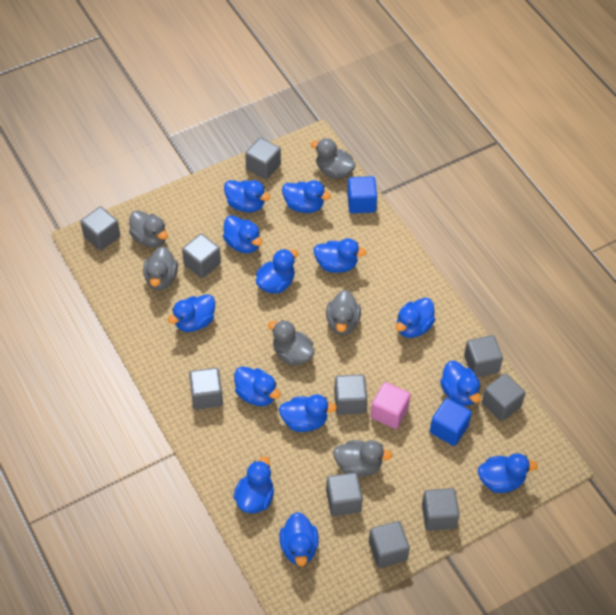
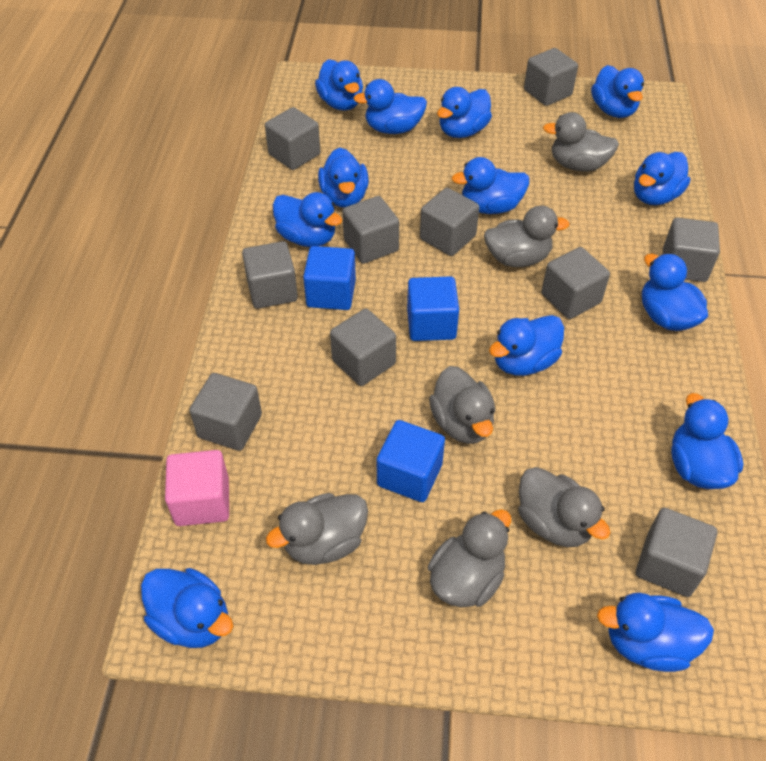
blue cube: 2 -> 3

